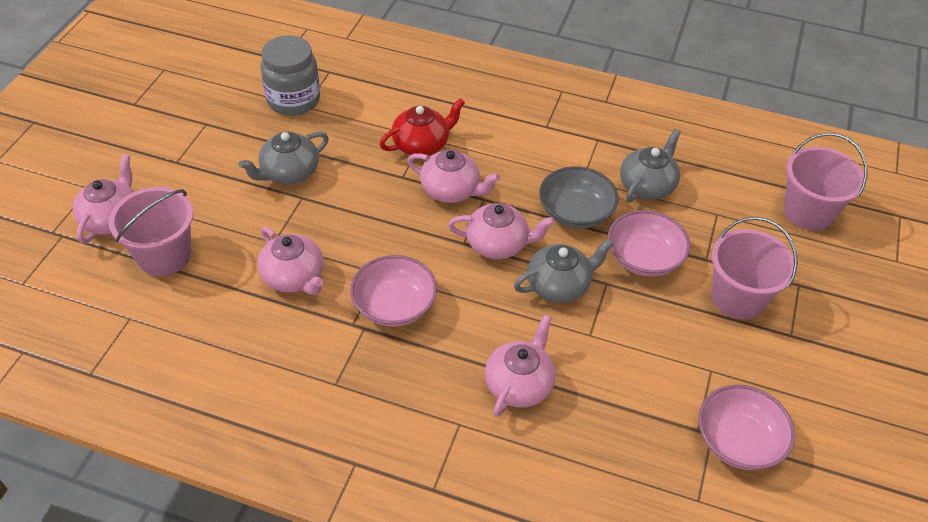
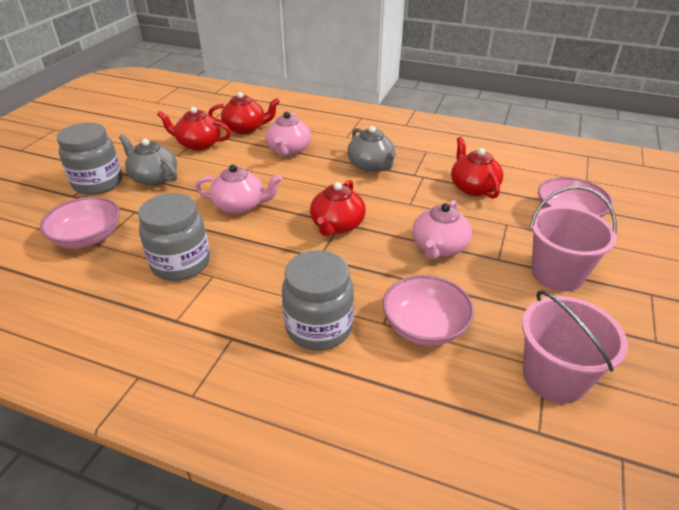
grey bowl: 1 -> 0
grey jar: 1 -> 3
grey teapot: 3 -> 2
pink bucket: 3 -> 2
pink teapot: 5 -> 3
red teapot: 1 -> 4

